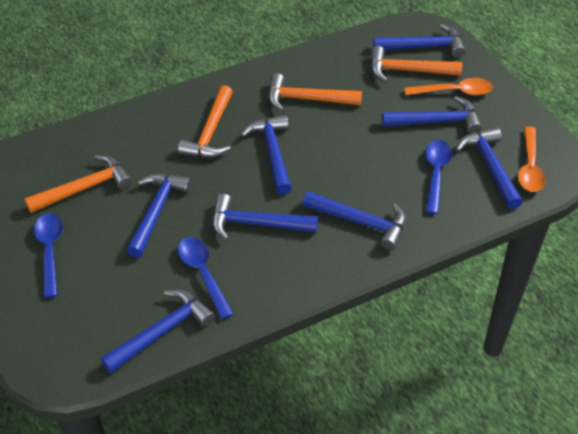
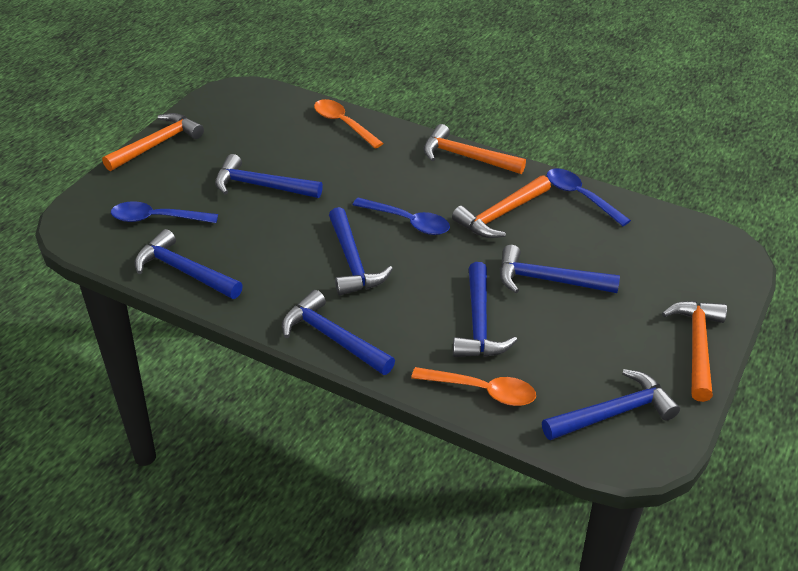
blue hammer: 8 -> 7

